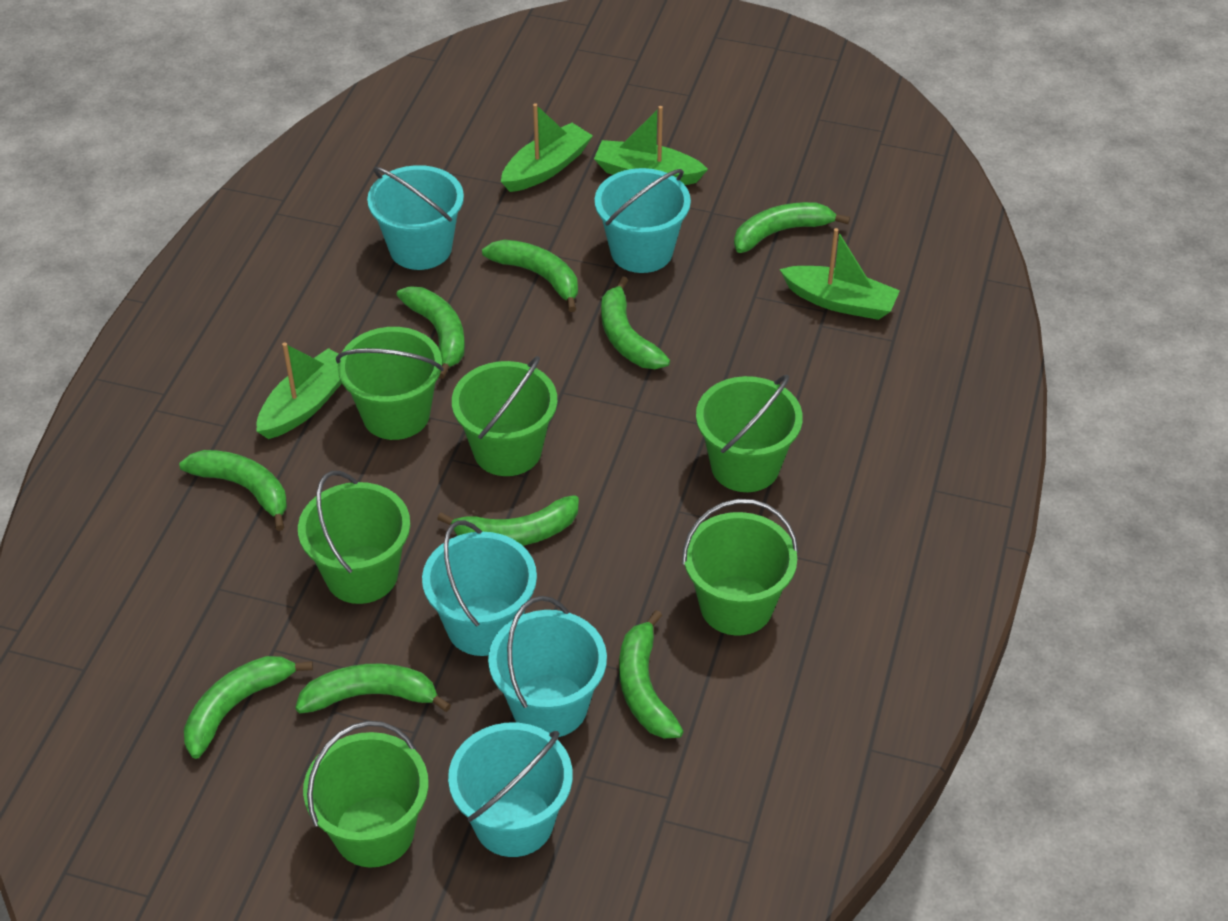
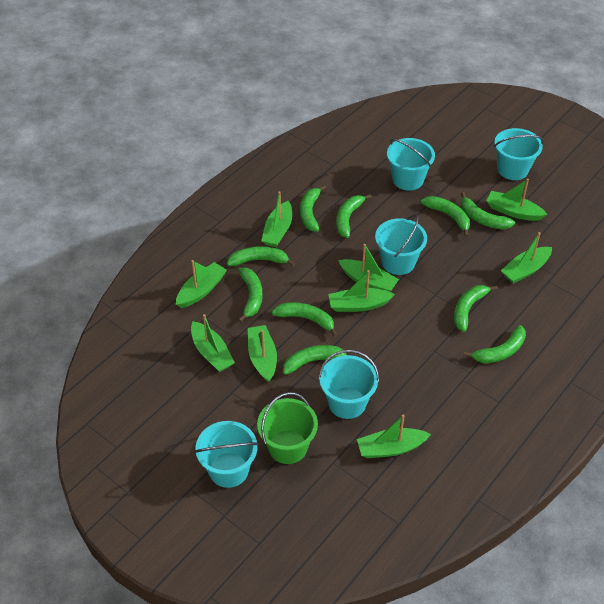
green banana: 9 -> 10
green boat: 4 -> 9
green bucket: 6 -> 1

